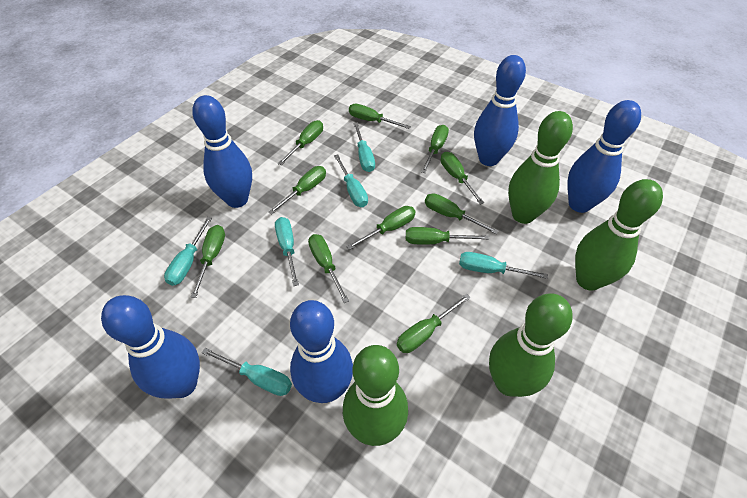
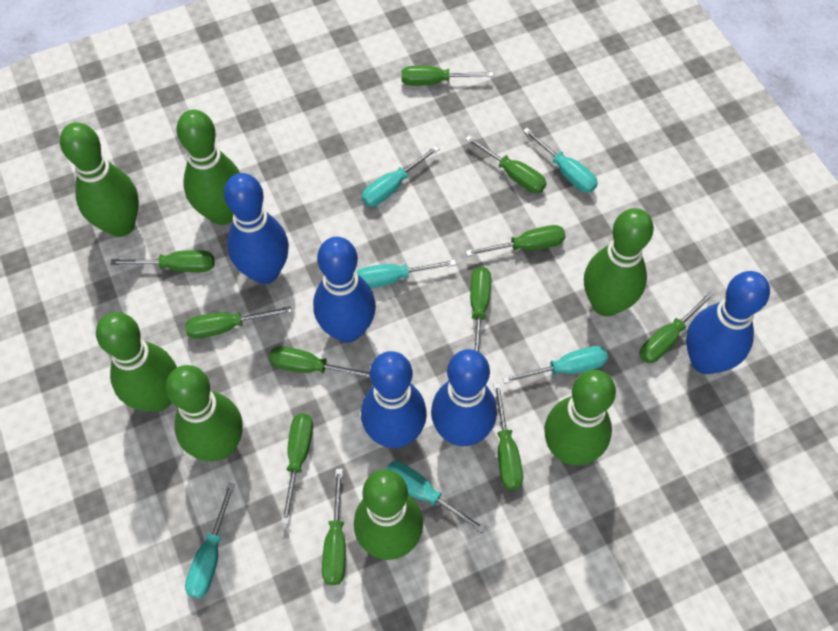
green bowling pin: 4 -> 7

